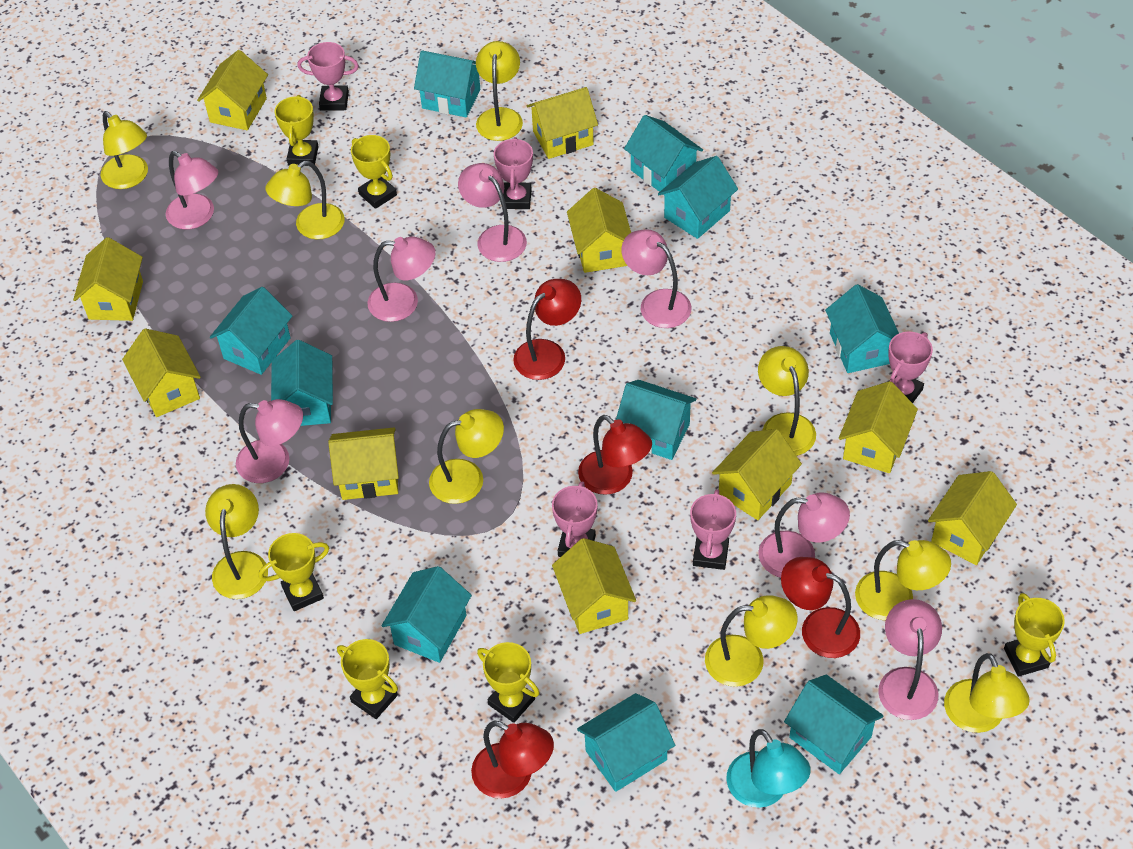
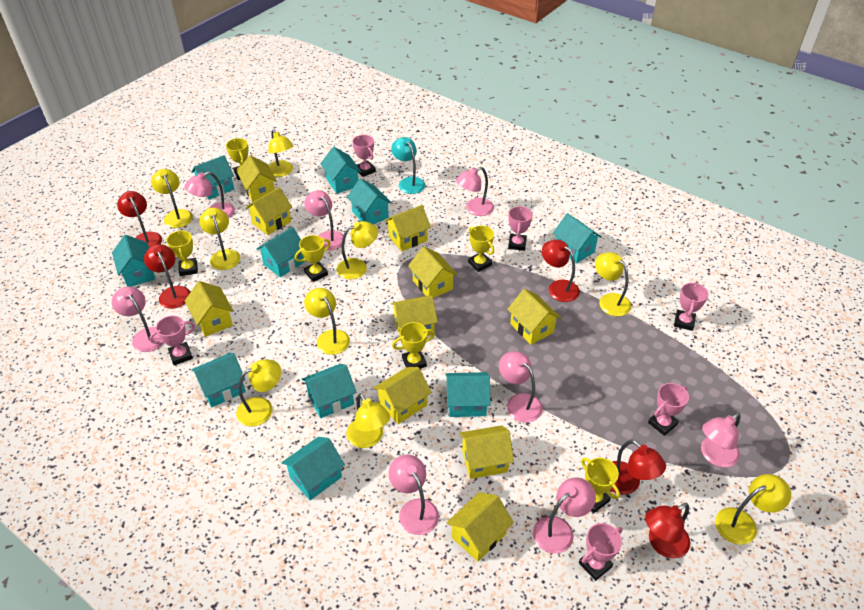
pink lamp: 7 -> 8
pink trophy: 5 -> 6
red lamp: 4 -> 5

